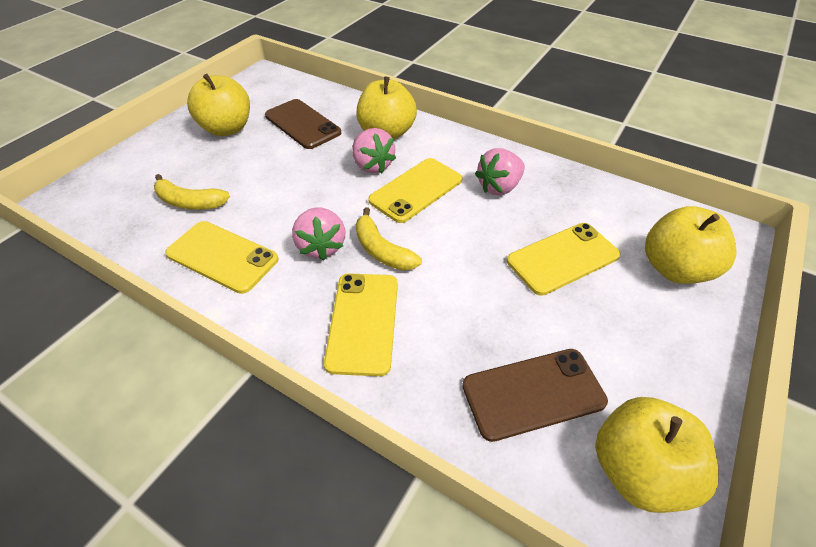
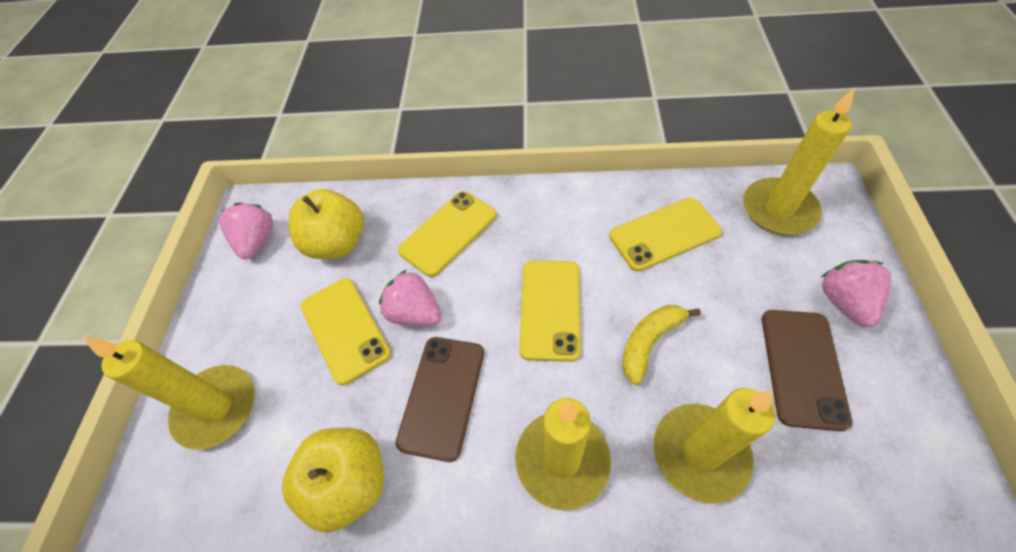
yellow apple: 4 -> 2
yellow banana: 2 -> 1
yellow candle: 0 -> 4

